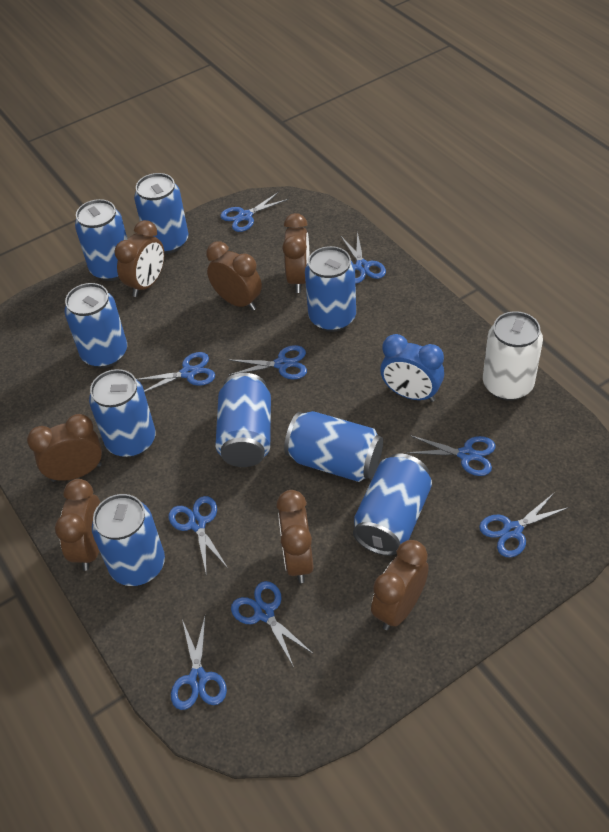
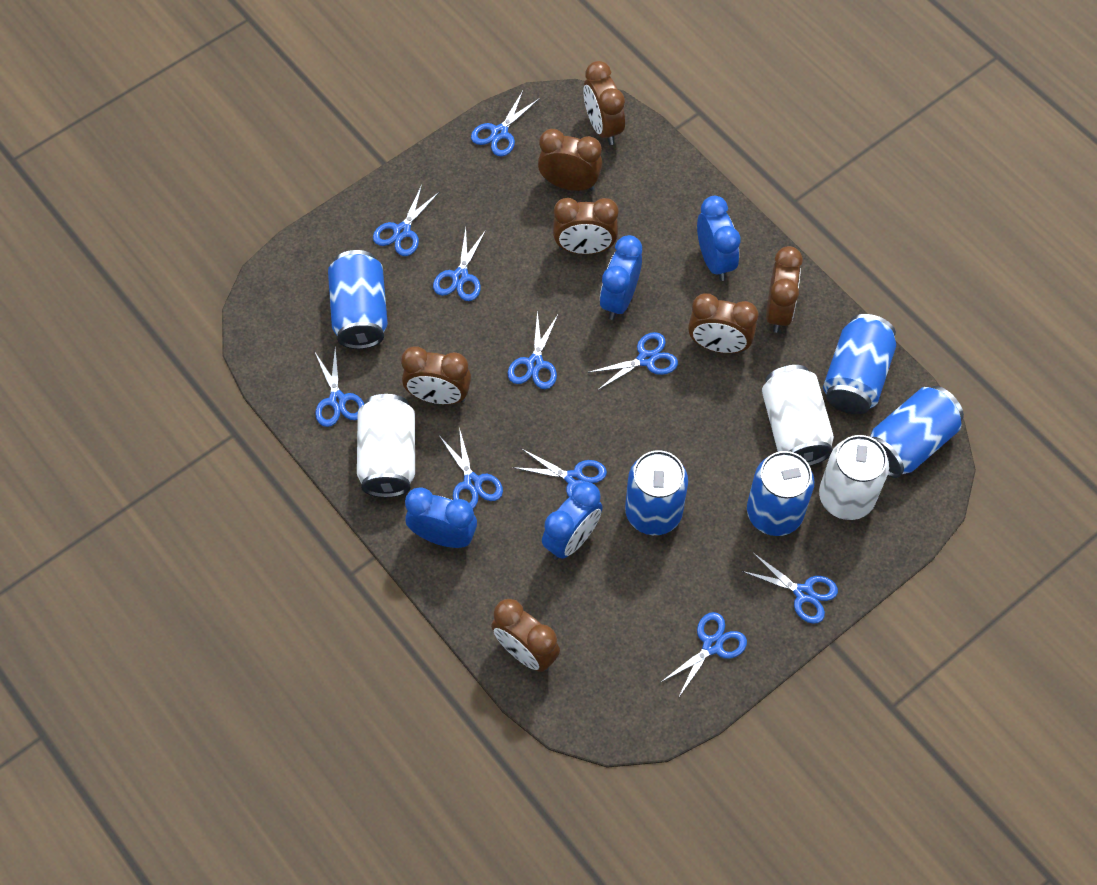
blue can: 9 -> 5
blue clock: 1 -> 4
blue scissors: 9 -> 10
white can: 1 -> 3

